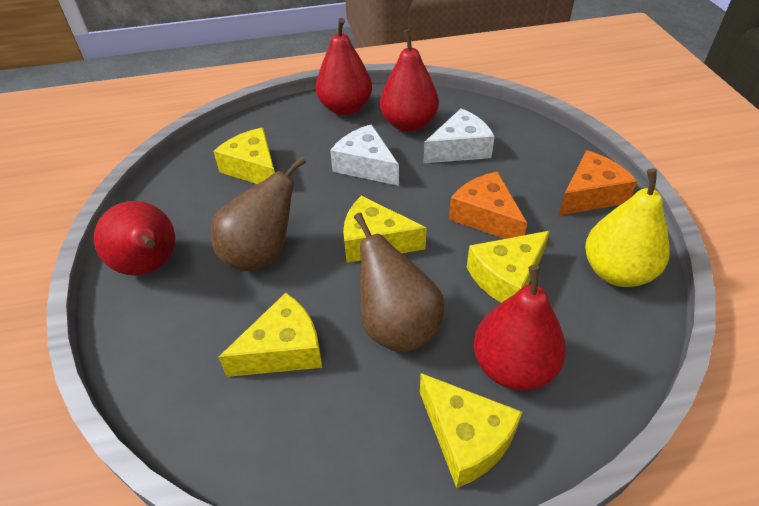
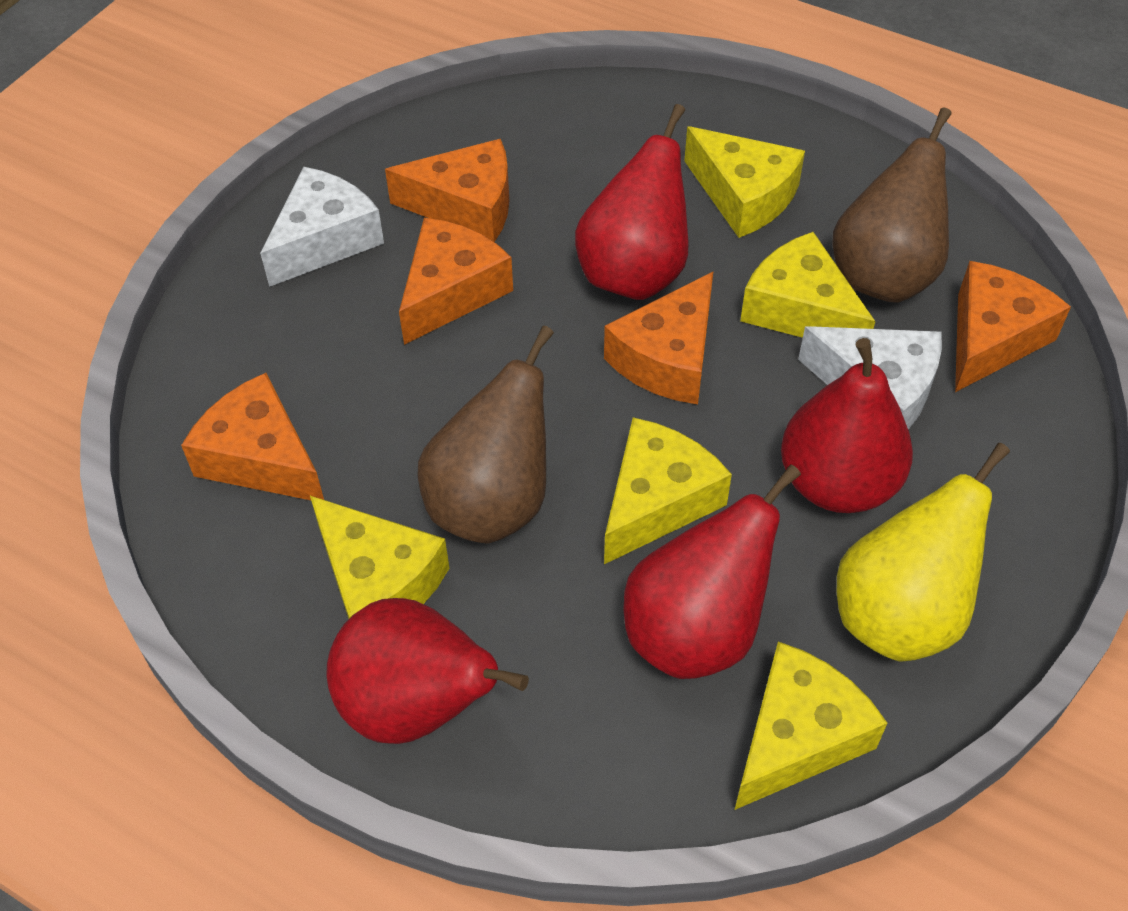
orange cheese: 2 -> 5

